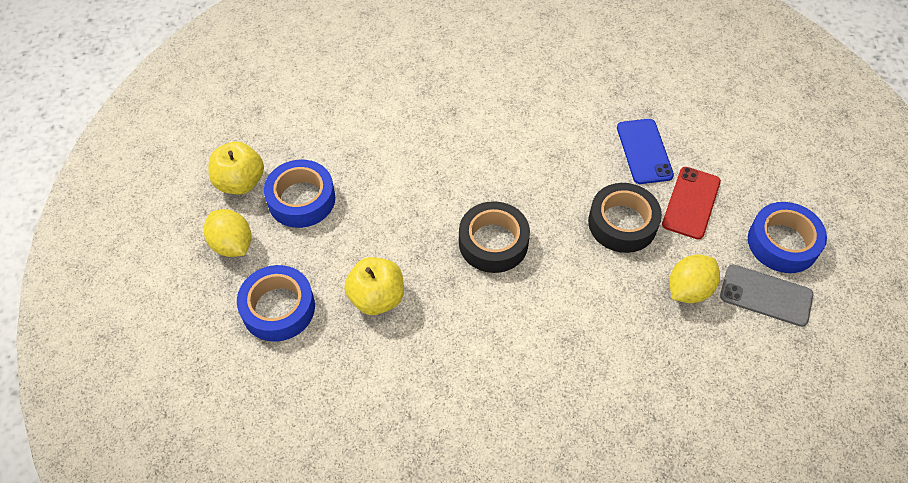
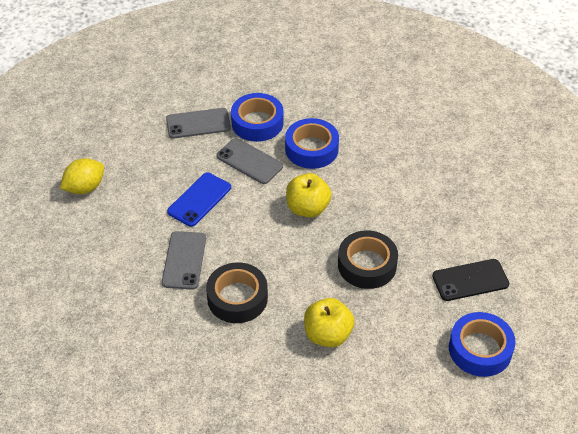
black phone: 0 -> 1
grey phone: 1 -> 3
red phone: 1 -> 0
yellow lemon: 2 -> 1

